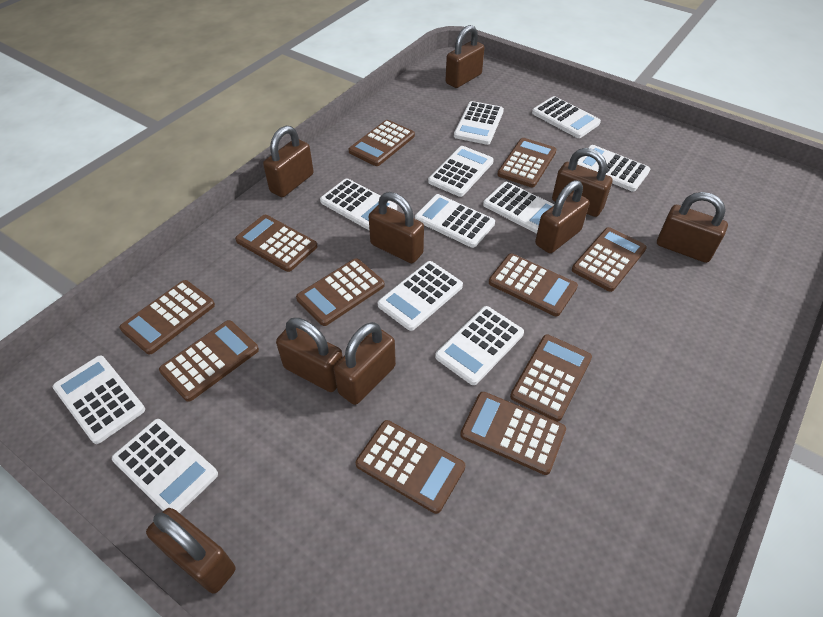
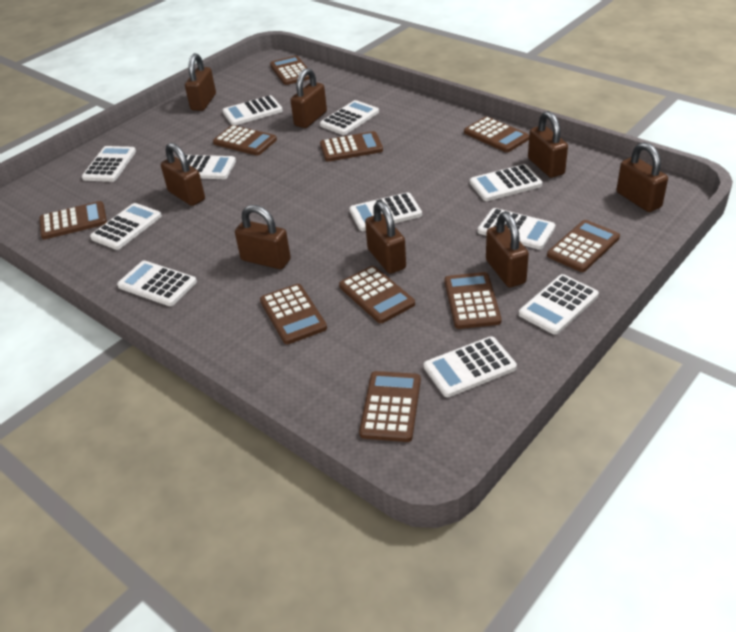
brown calculator: 11 -> 10
brown padlock: 9 -> 8

